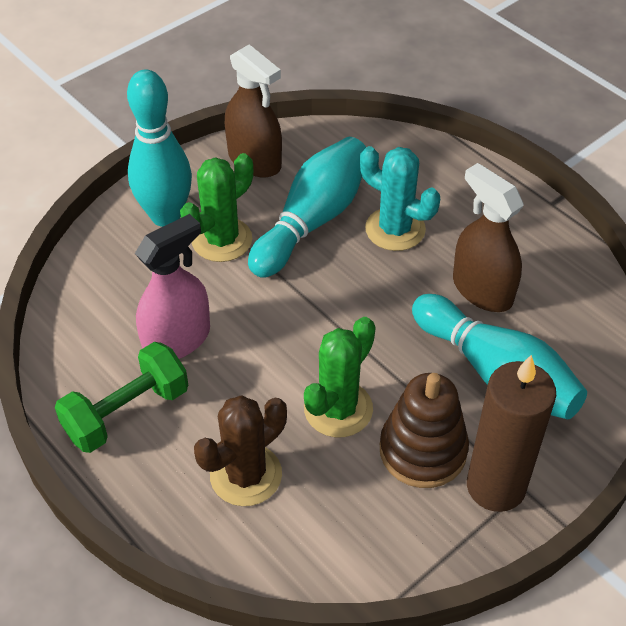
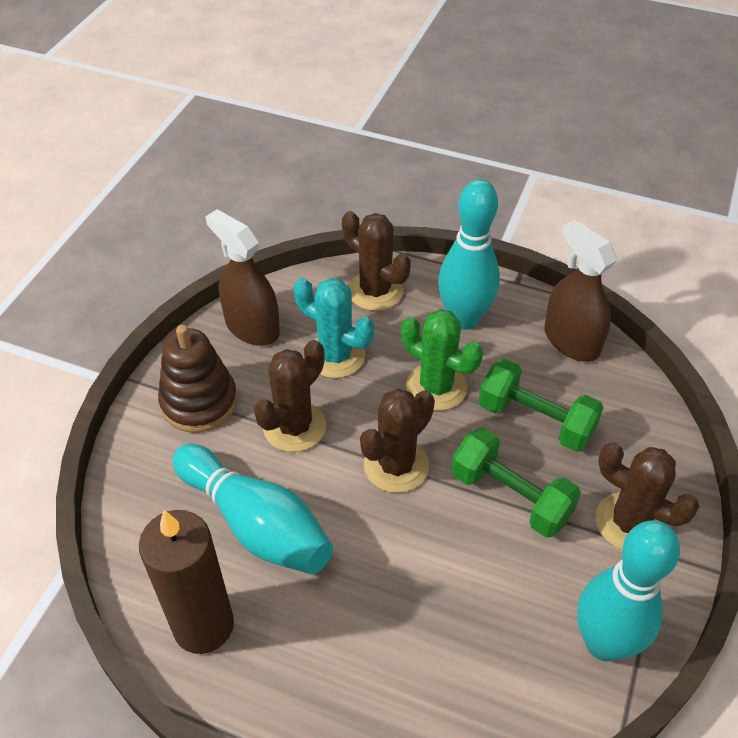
brown cactus: 1 -> 4
green cactus: 2 -> 1
green dumbbell: 1 -> 2
pink spray bottle: 1 -> 0

